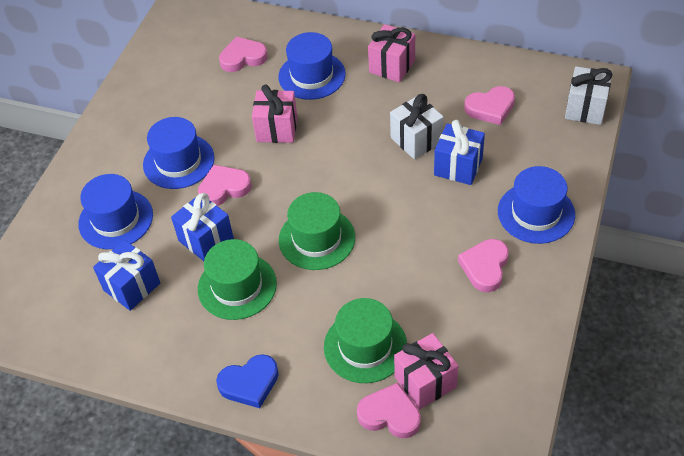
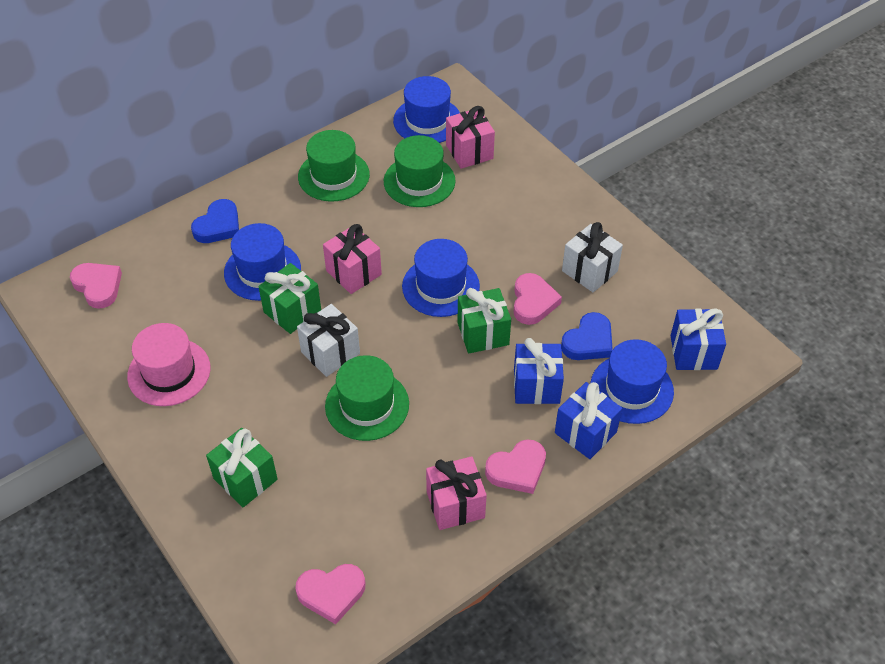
blue heart: 1 -> 2
green gift: 0 -> 3
pink hat: 0 -> 1
pink heart: 5 -> 4

